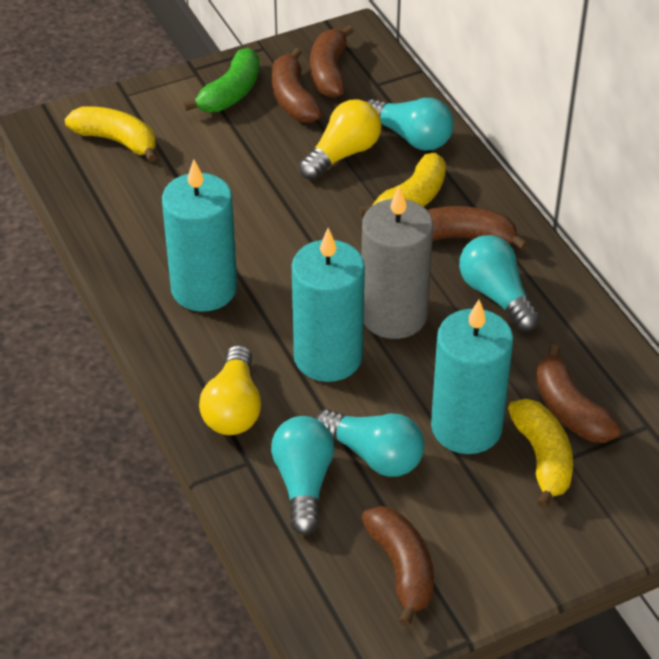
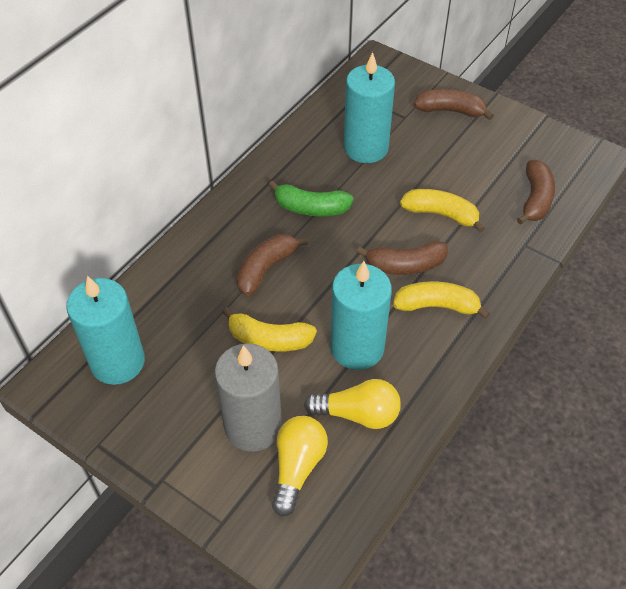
brown banana: 5 -> 4
turquoise light bulb: 4 -> 0

